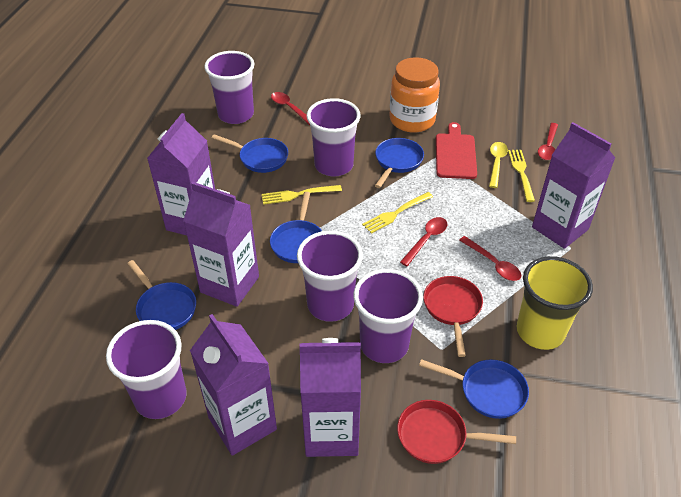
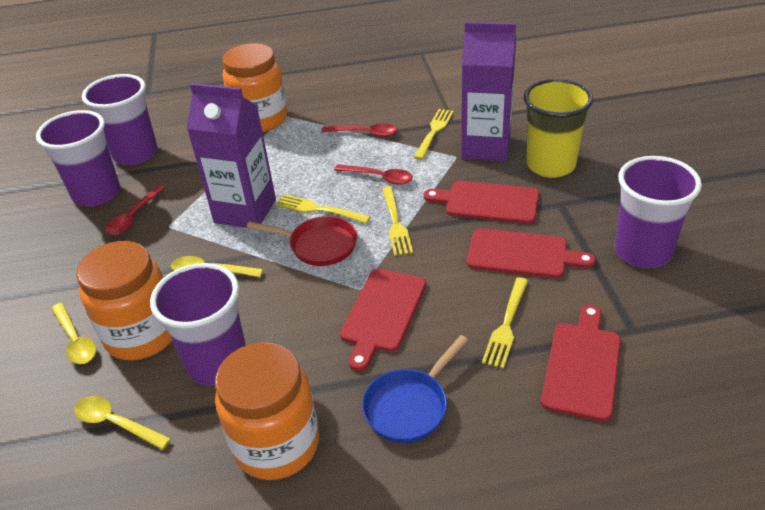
blue pan: 5 -> 1
orange jar: 1 -> 3
purple carton: 5 -> 2
purple cup: 5 -> 4
red cutting board: 1 -> 4
red pan: 2 -> 1
red spoon: 4 -> 3
yellow fork: 3 -> 4
yellow spoon: 1 -> 3

